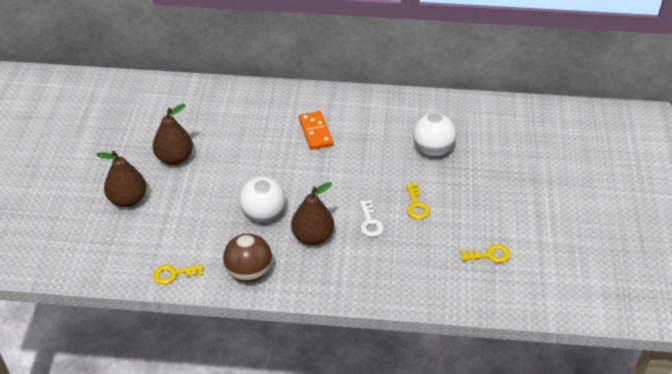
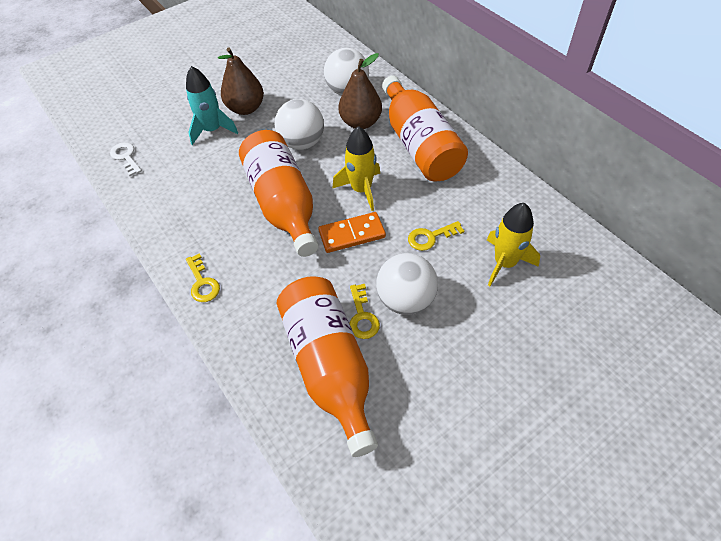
brown ball: 1 -> 0
brown pear: 3 -> 2
orange bottle: 0 -> 3
turquoise rocket: 0 -> 1
white ball: 2 -> 3
yellow rocket: 0 -> 2

